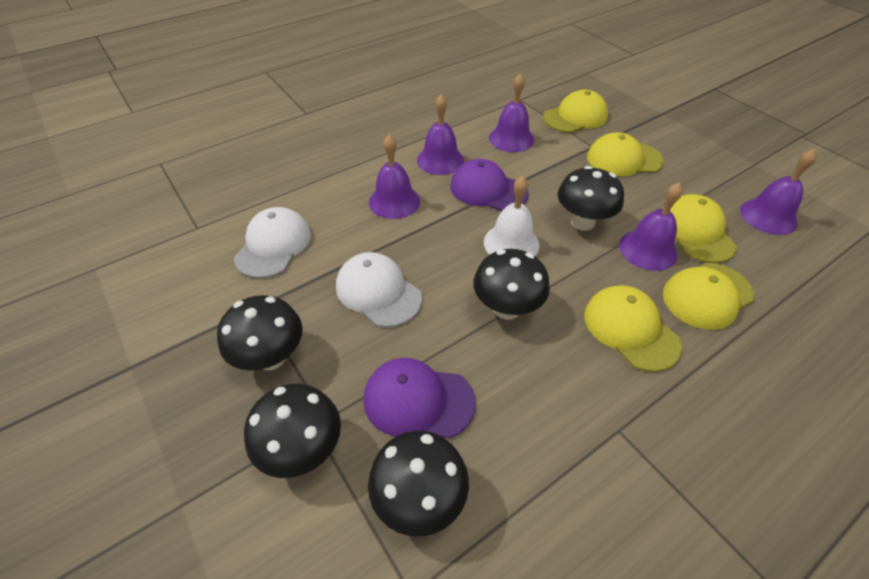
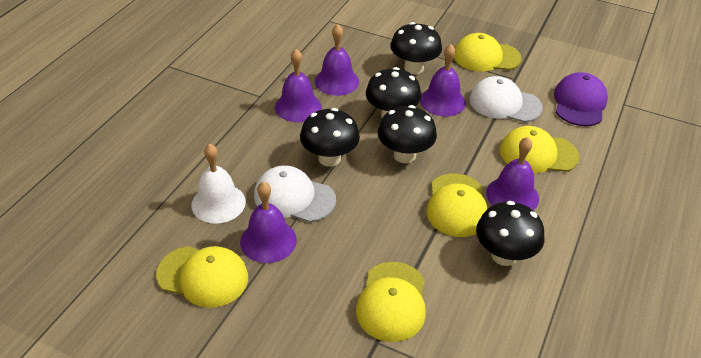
purple cap: 2 -> 1

